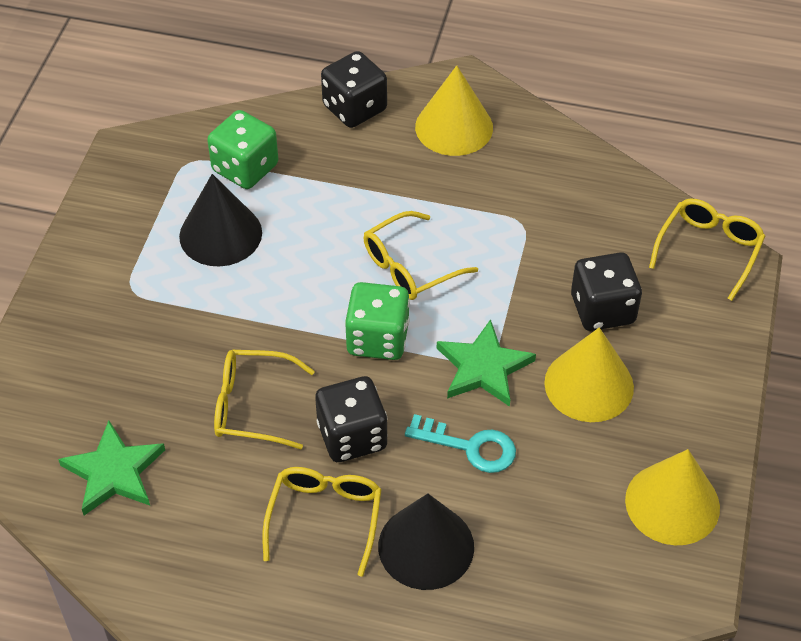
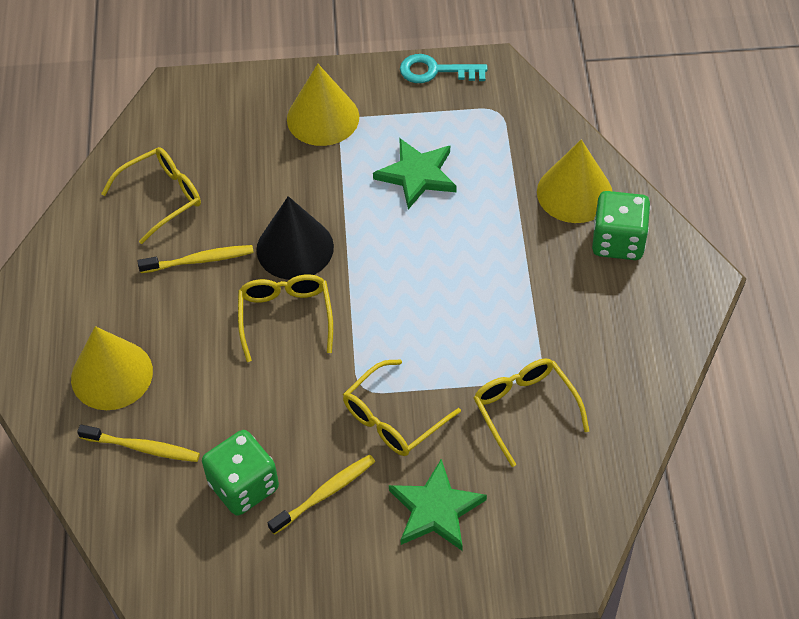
black cone: 2 -> 1
black dice: 3 -> 0
yellow toothbrush: 0 -> 3

